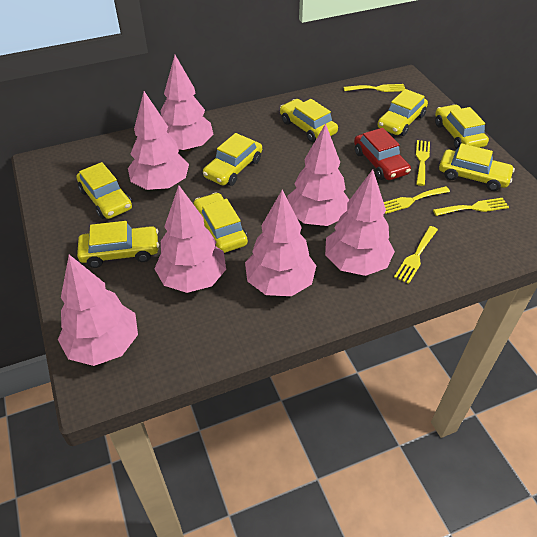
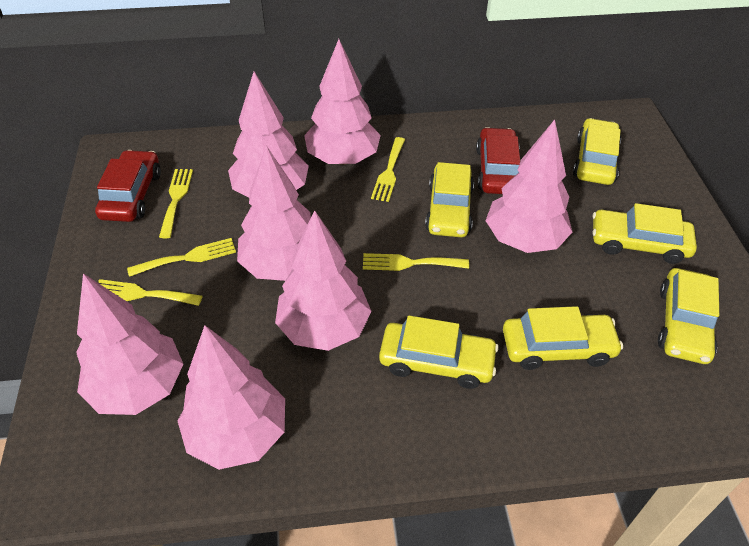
red car: 1 -> 2
yellow car: 8 -> 6

